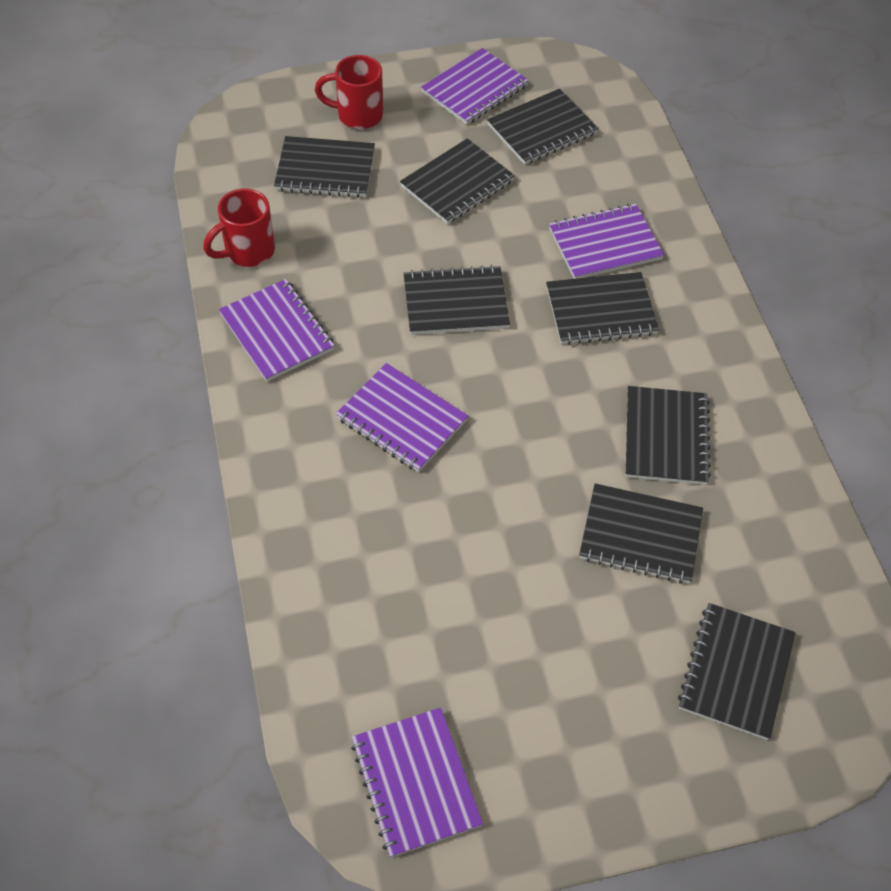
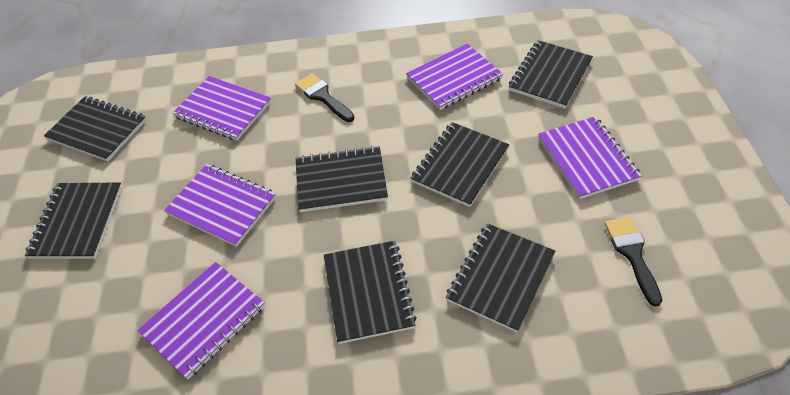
black brush: 0 -> 2
black notebook: 8 -> 7
red mug: 2 -> 0

